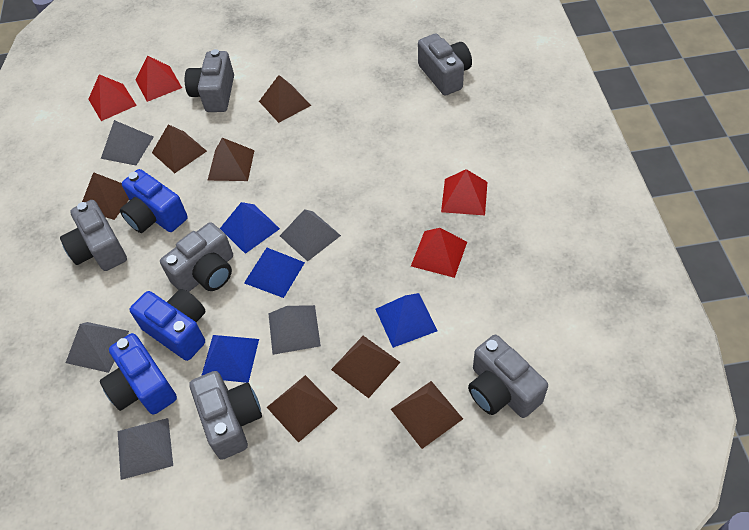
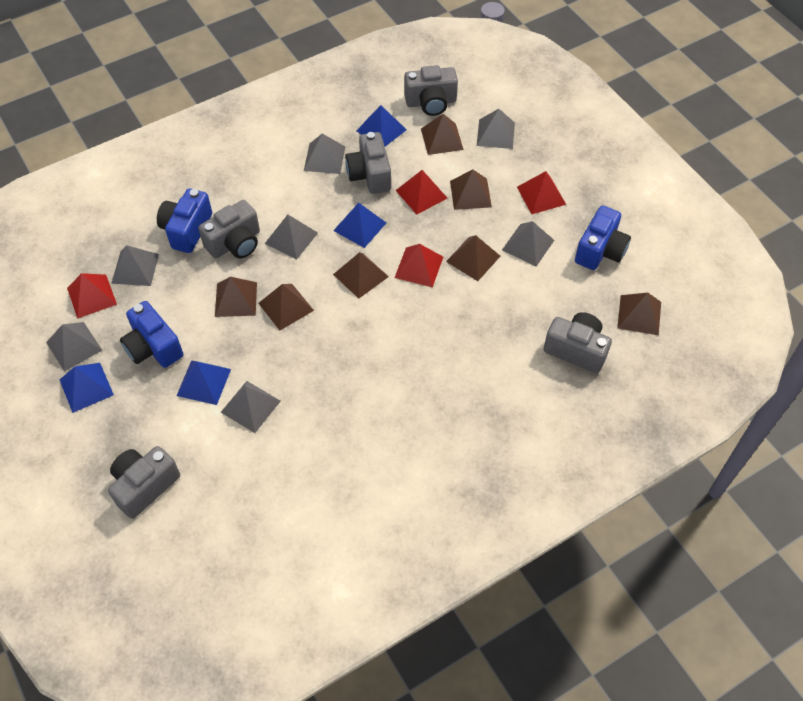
grey camera: 6 -> 5
grey pyramid: 5 -> 7

